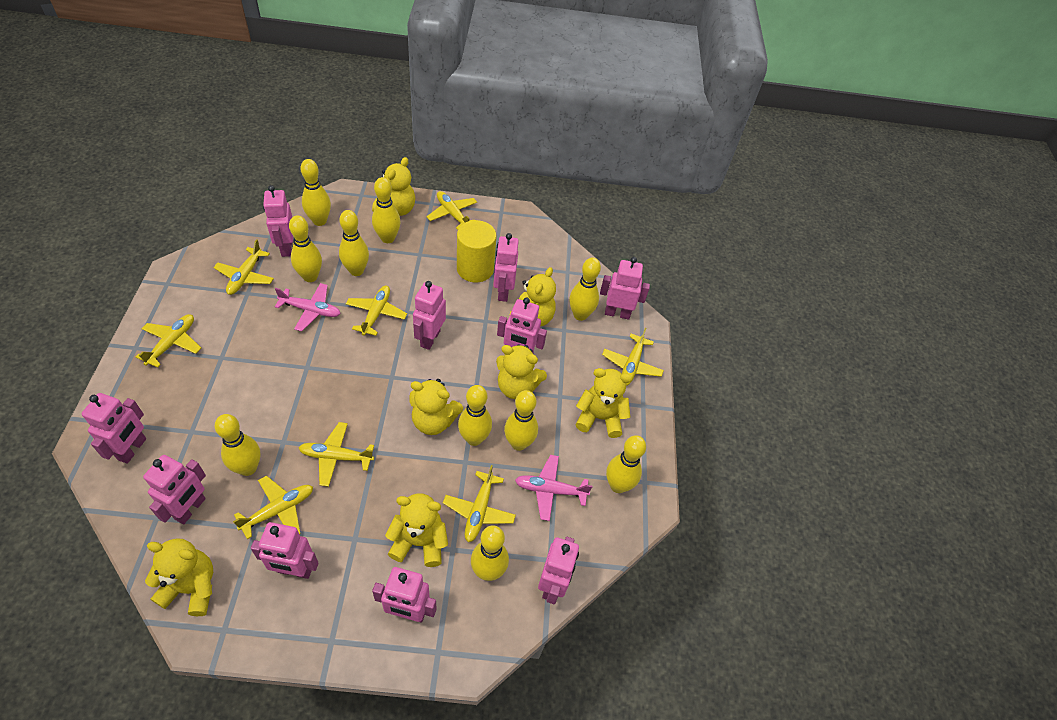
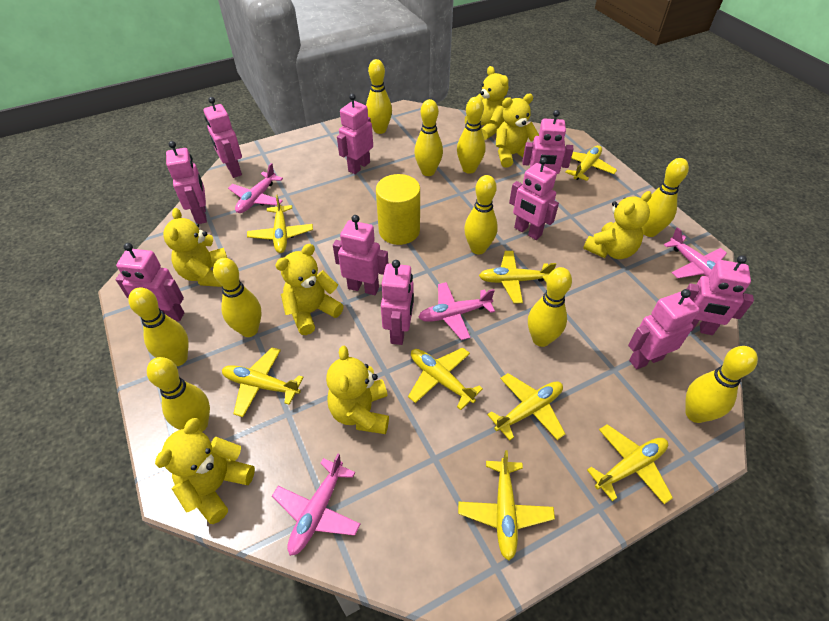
pink plane: 2 -> 4

